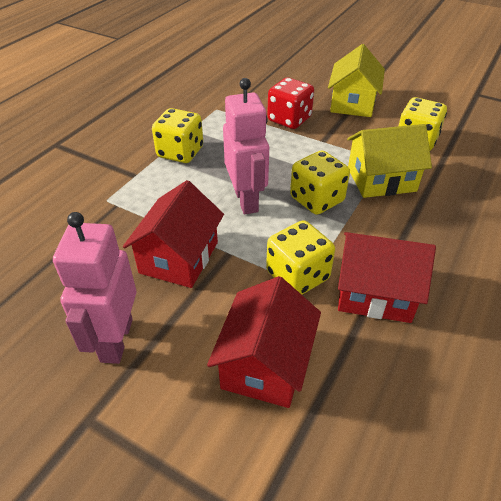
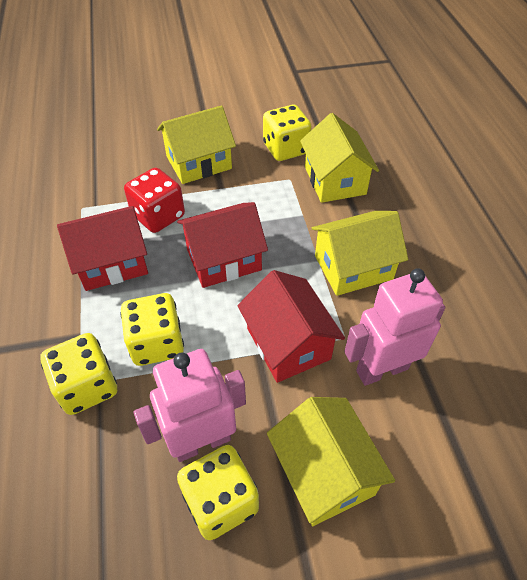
yellow house: 2 -> 4

